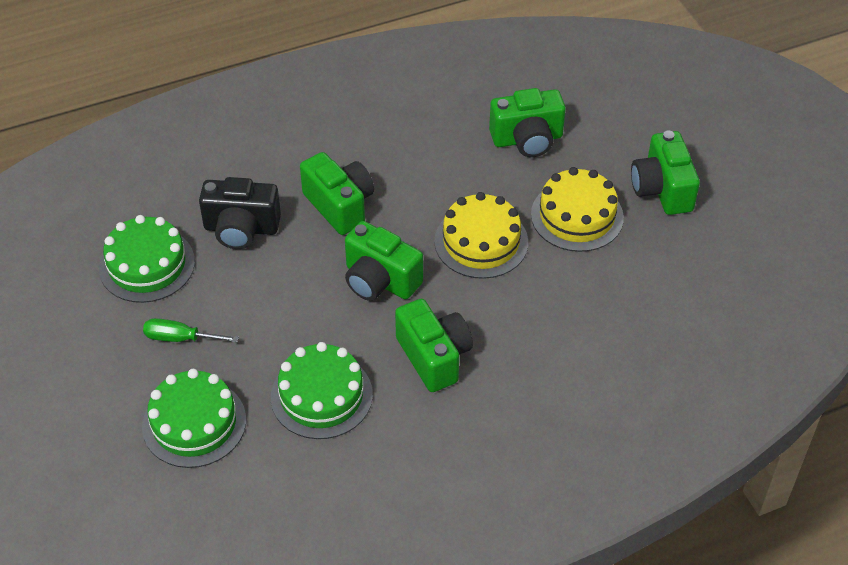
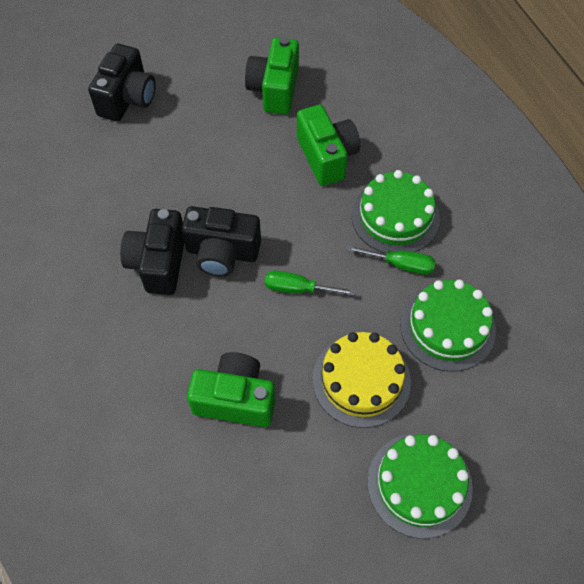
black camera: 1 -> 3
green camera: 5 -> 3
green screwdriver: 1 -> 2
yellow cake: 2 -> 1

